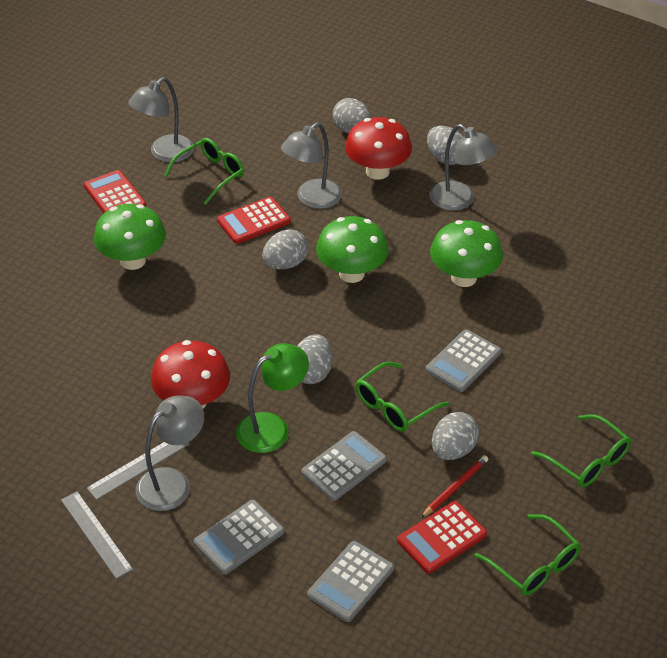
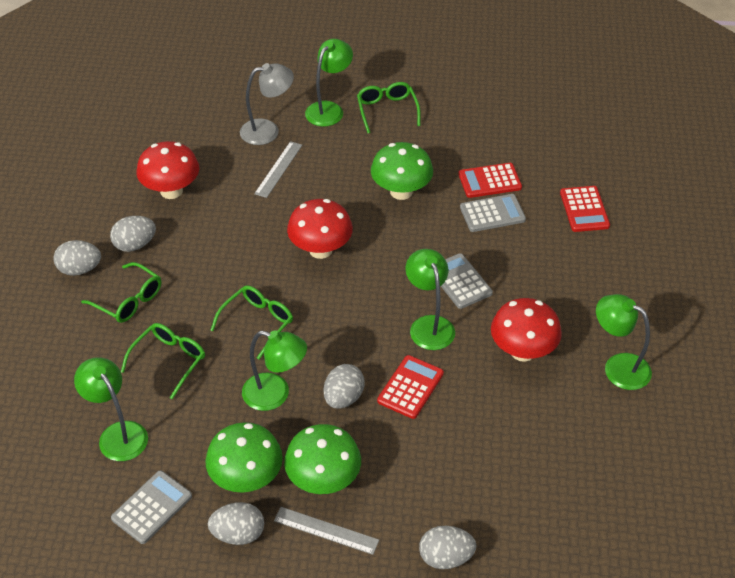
green lamp: 1 -> 5
grey calculator: 4 -> 3
grey lamp: 4 -> 1
red mushroom: 2 -> 3
red pencil: 1 -> 0

